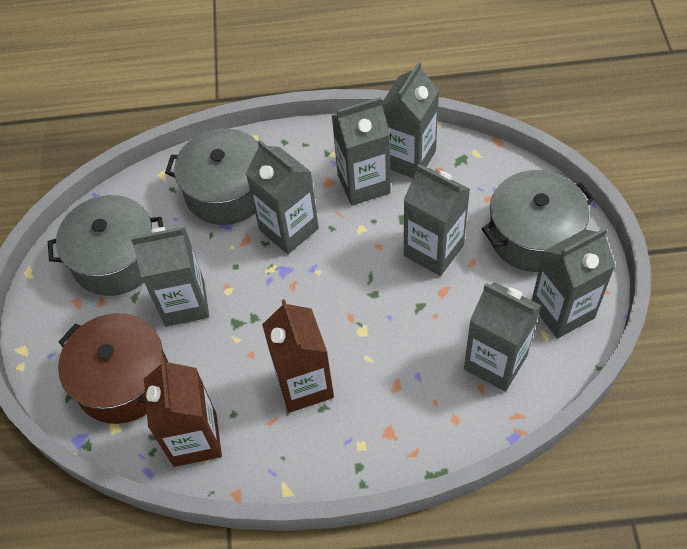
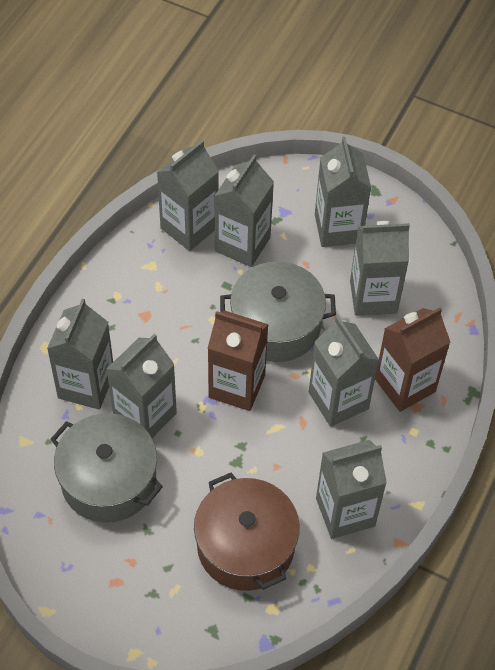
grey carton: 7 -> 8
grey pot: 3 -> 2

